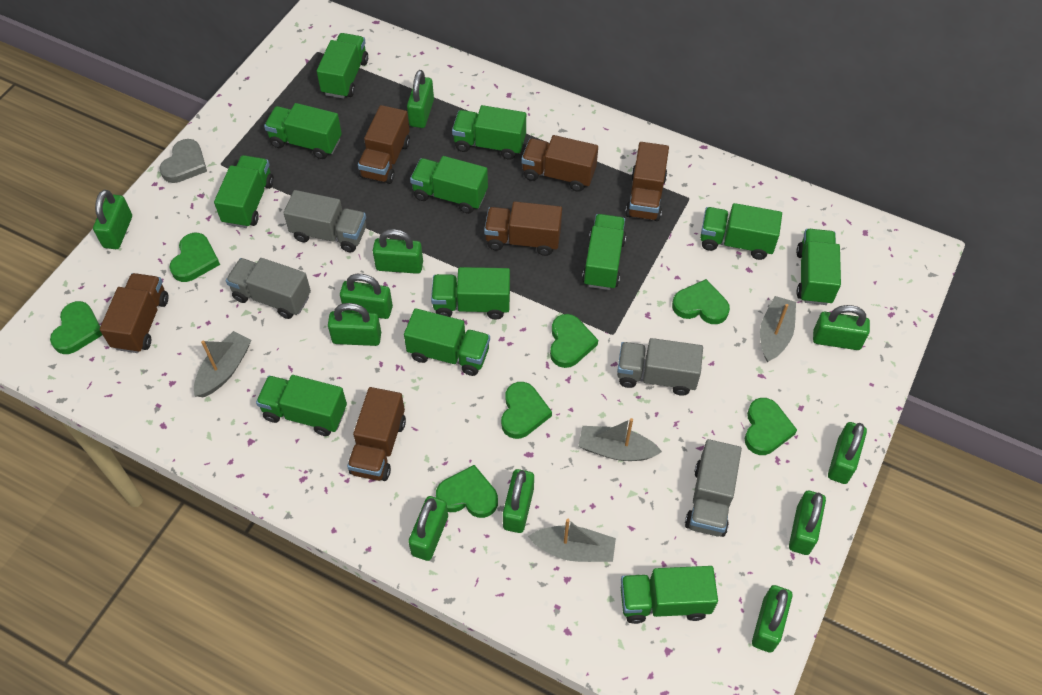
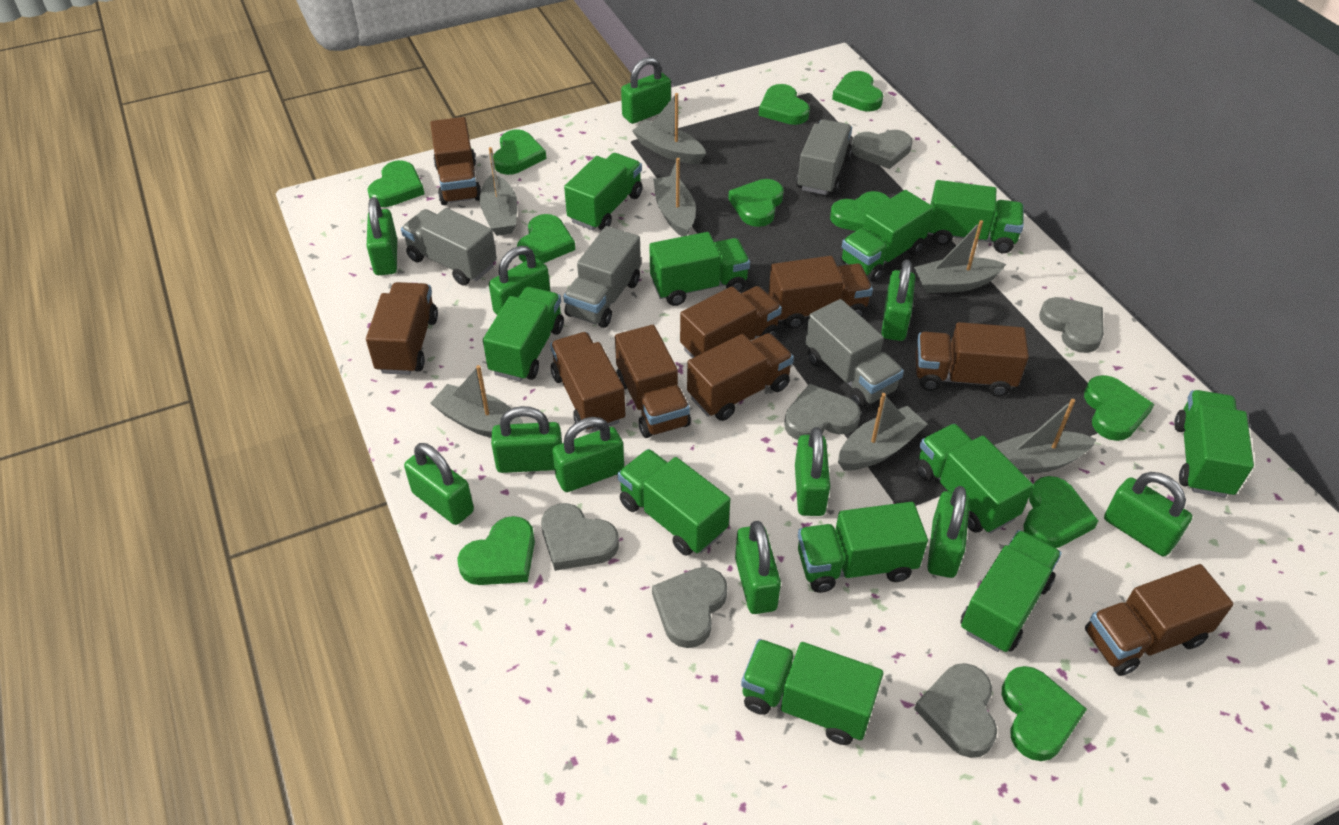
brown truck: 6 -> 9
green heart: 7 -> 11
green truck: 12 -> 11
grey boat: 4 -> 7
grey heart: 1 -> 6

